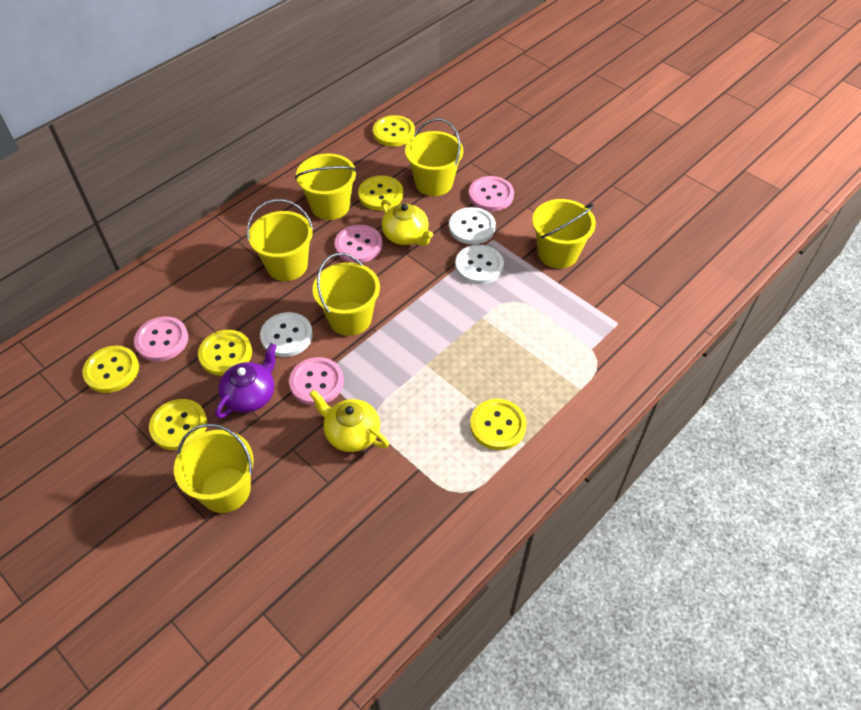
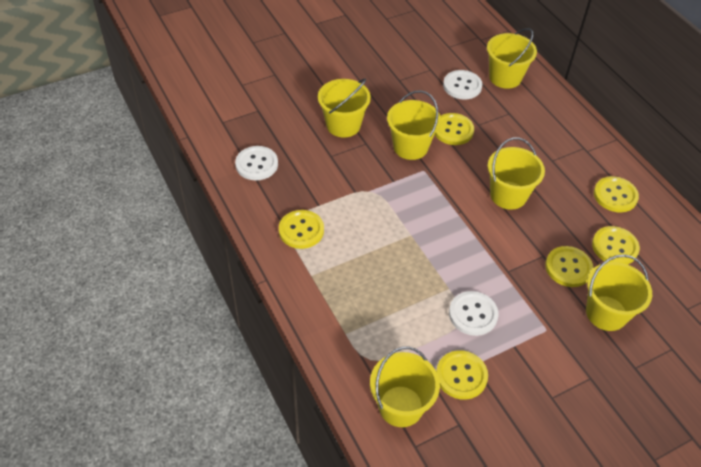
pink button: 4 -> 0
purple teapot: 1 -> 0
yellow teapot: 2 -> 0

